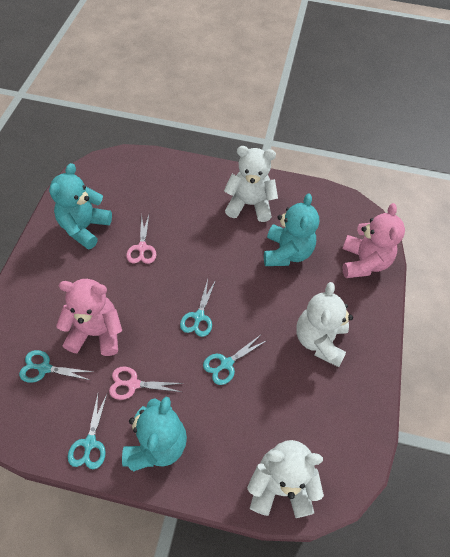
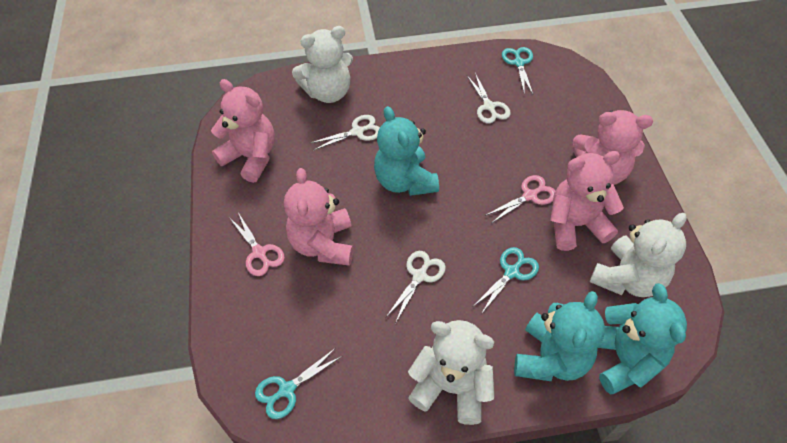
pink teddy bear: 2 -> 4
turquoise scissors: 4 -> 3
white scissors: 0 -> 3

